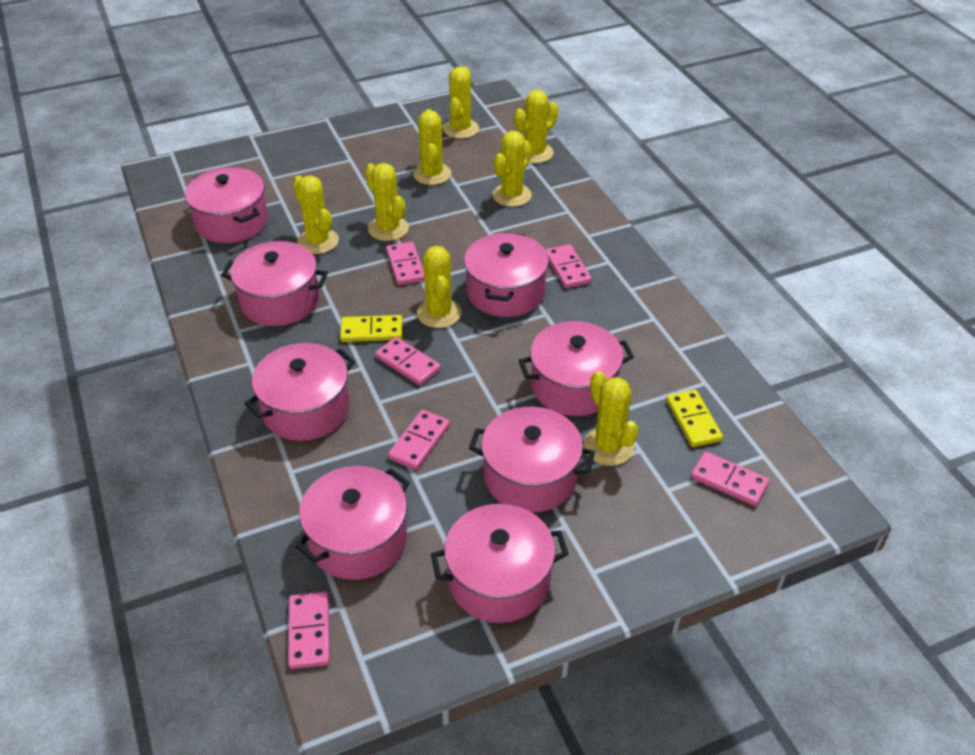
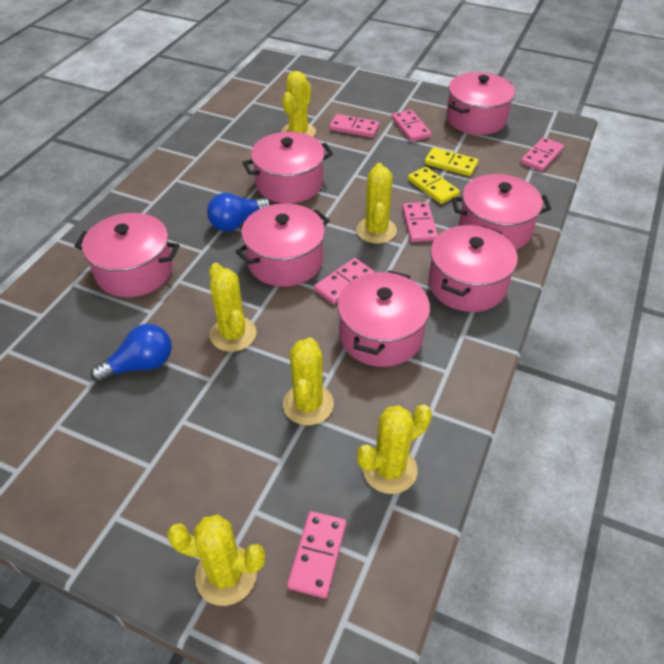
blue light bulb: 0 -> 2
pink pot: 8 -> 7
yellow cactus: 8 -> 6

